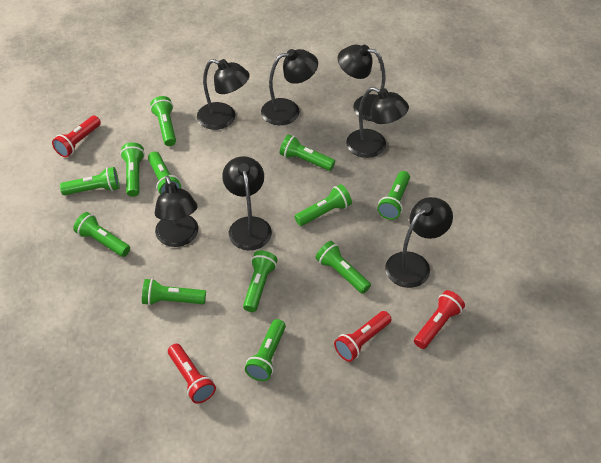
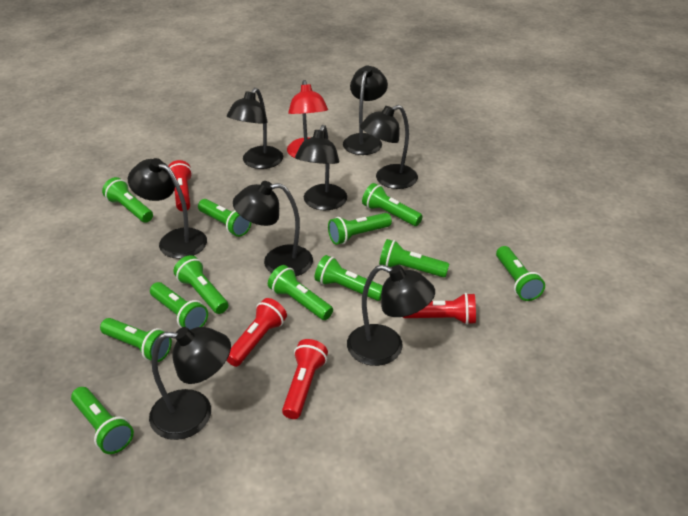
black lamp: 7 -> 8
red lamp: 0 -> 1

